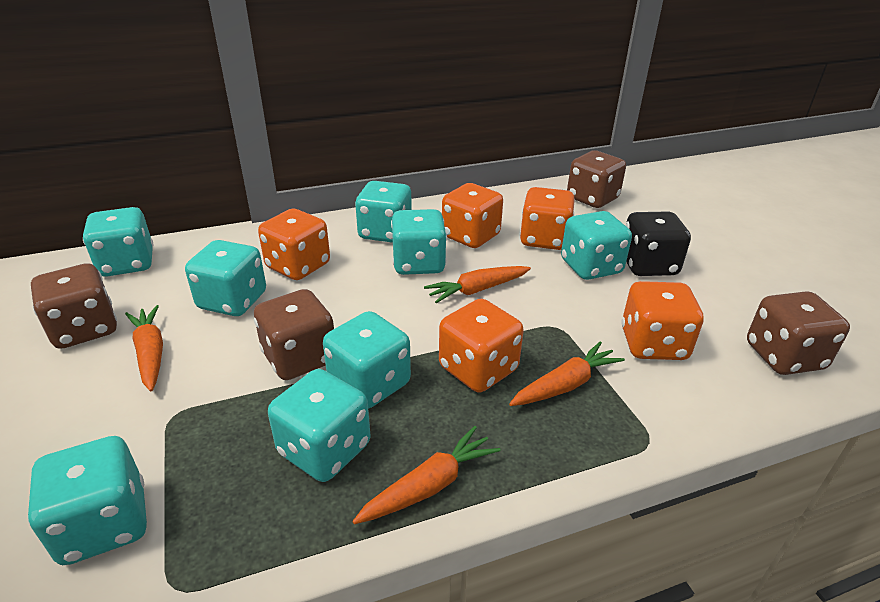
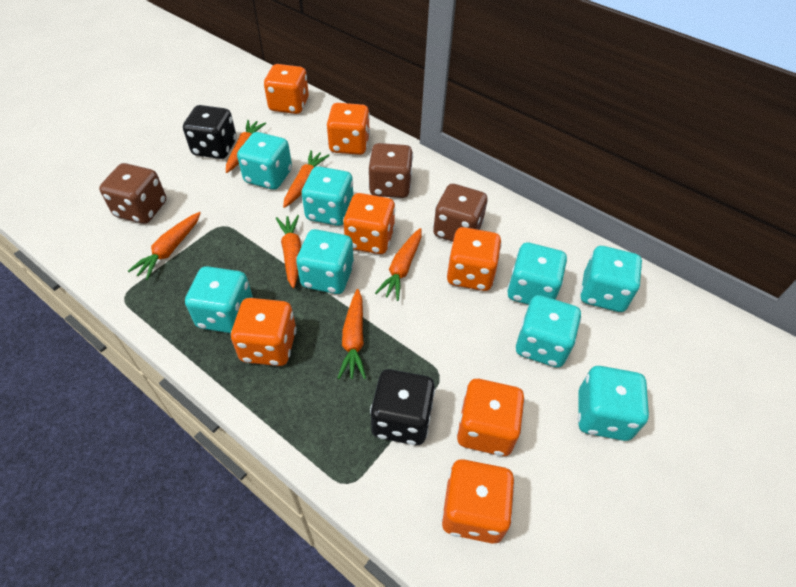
black dice: 1 -> 2
brown dice: 4 -> 3
orange carrot: 4 -> 6
orange dice: 5 -> 7

